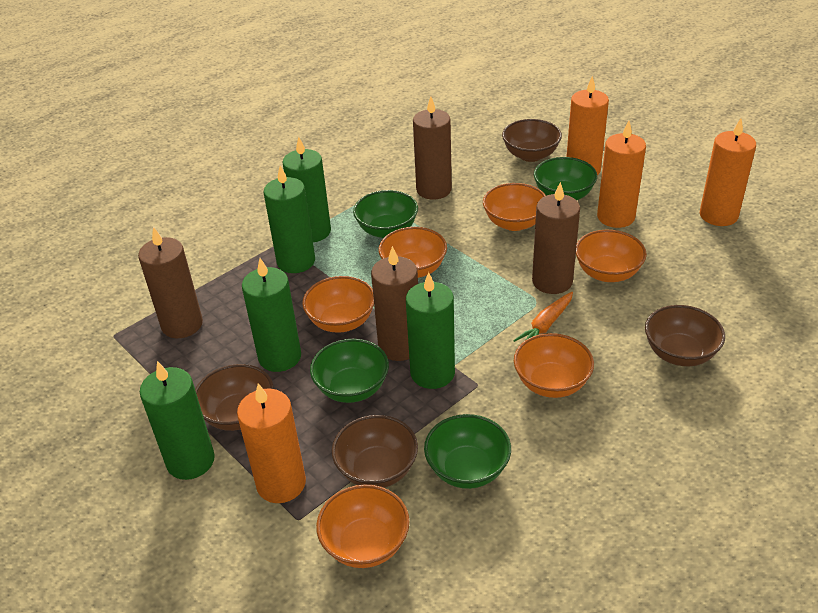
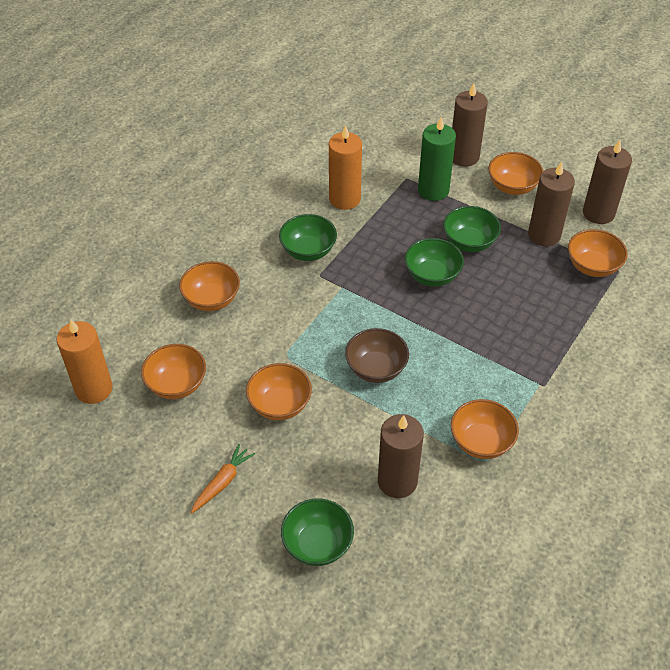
brown bowl: 4 -> 1
green candle: 5 -> 1
orange candle: 4 -> 2

